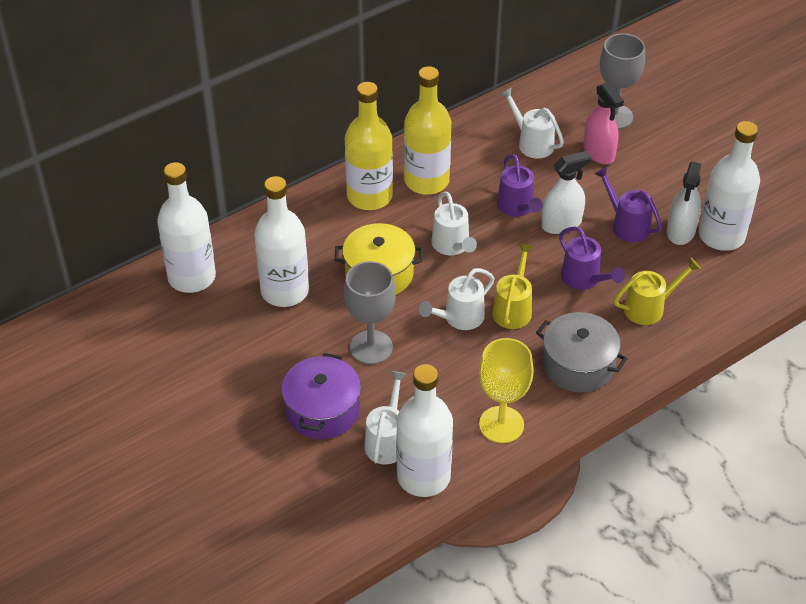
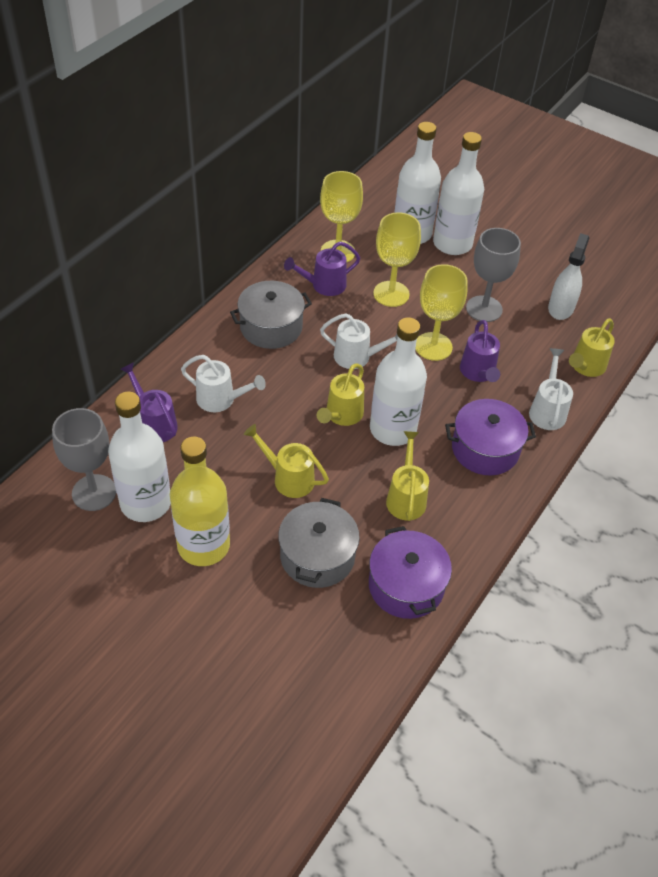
grey pot: 1 -> 2
pink spray bottle: 1 -> 0
purple pot: 1 -> 2
white spray bottle: 2 -> 1
white watering can: 4 -> 3
yellow bottle: 2 -> 1
yellow goblet: 1 -> 3
yellow pot: 1 -> 0
yellow watering can: 2 -> 4

